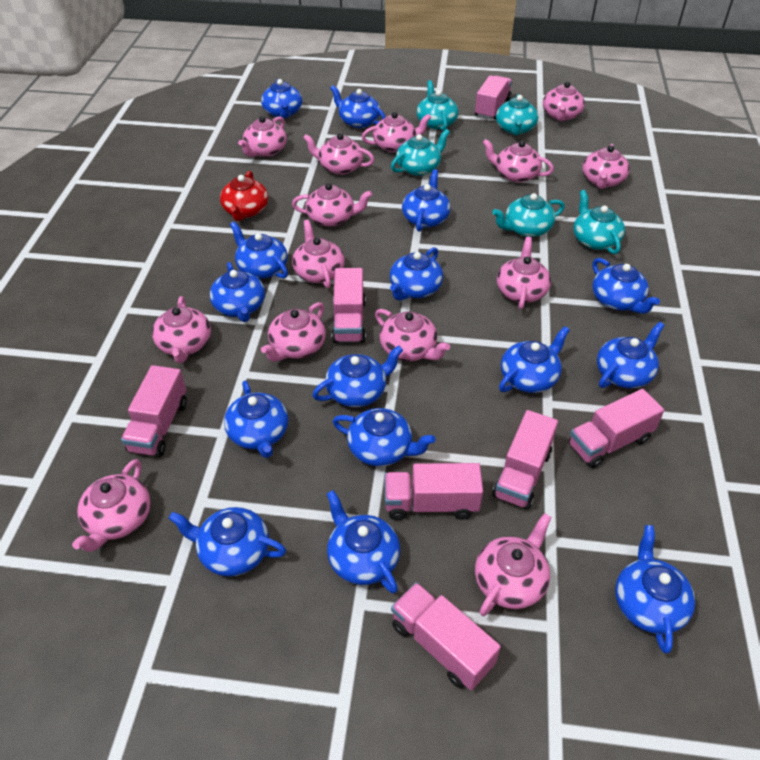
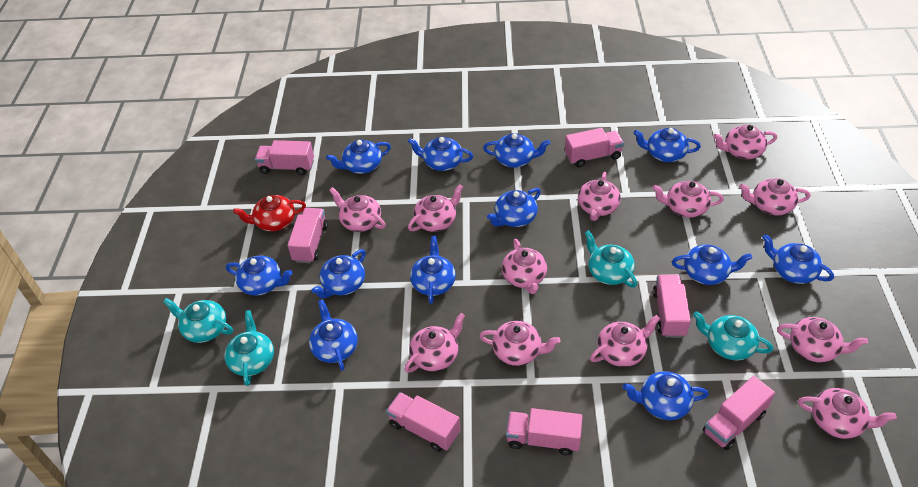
blue teapot: 15 -> 12
pink teapot: 14 -> 12
turquoise teapot: 5 -> 4

